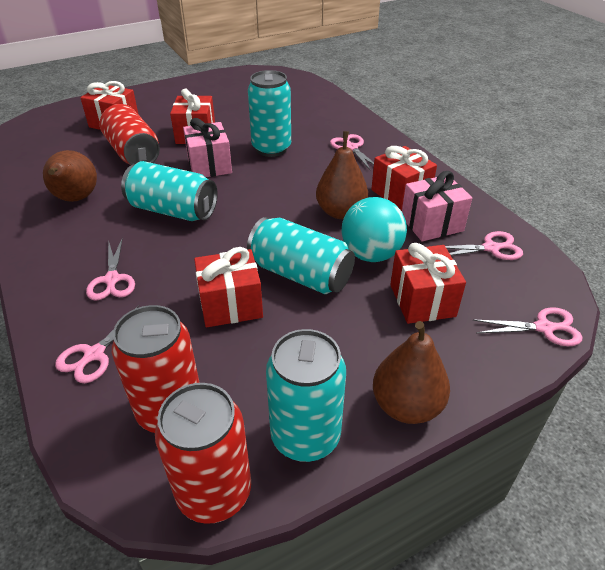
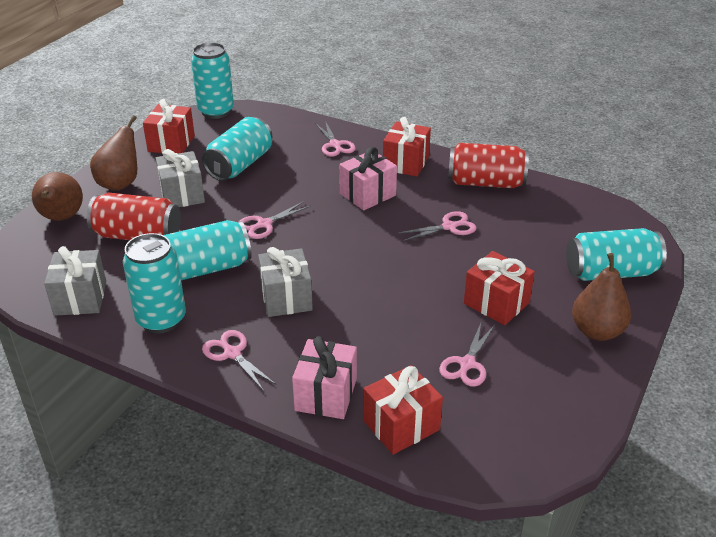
grey gift: 0 -> 3
red can: 3 -> 2
red gift: 5 -> 4
turquoise ball: 1 -> 0
turquoise can: 4 -> 5

